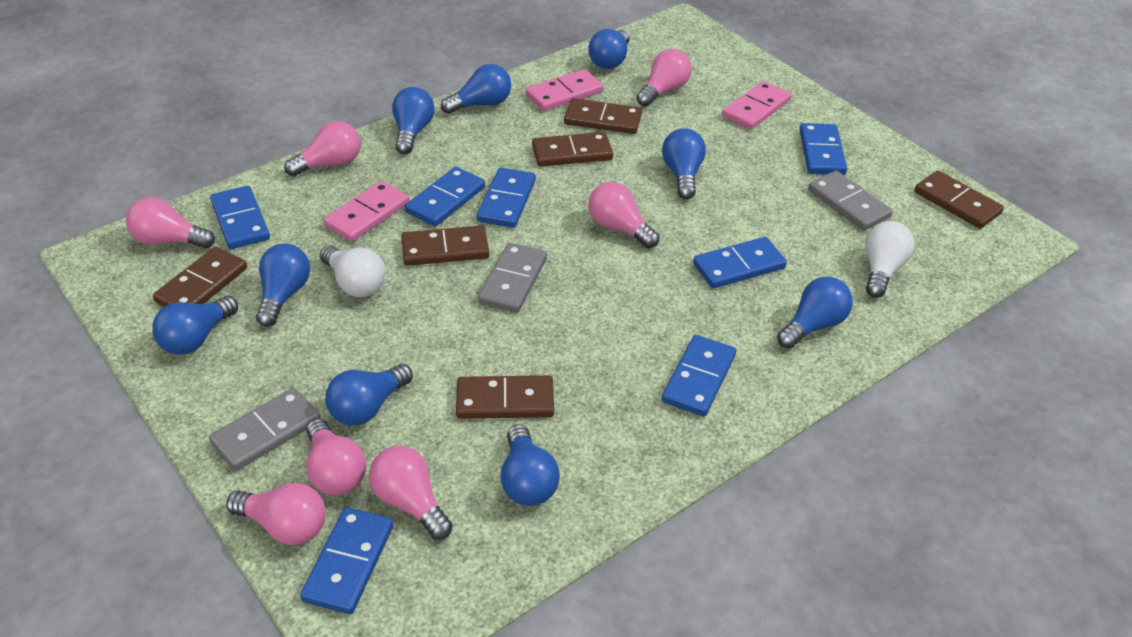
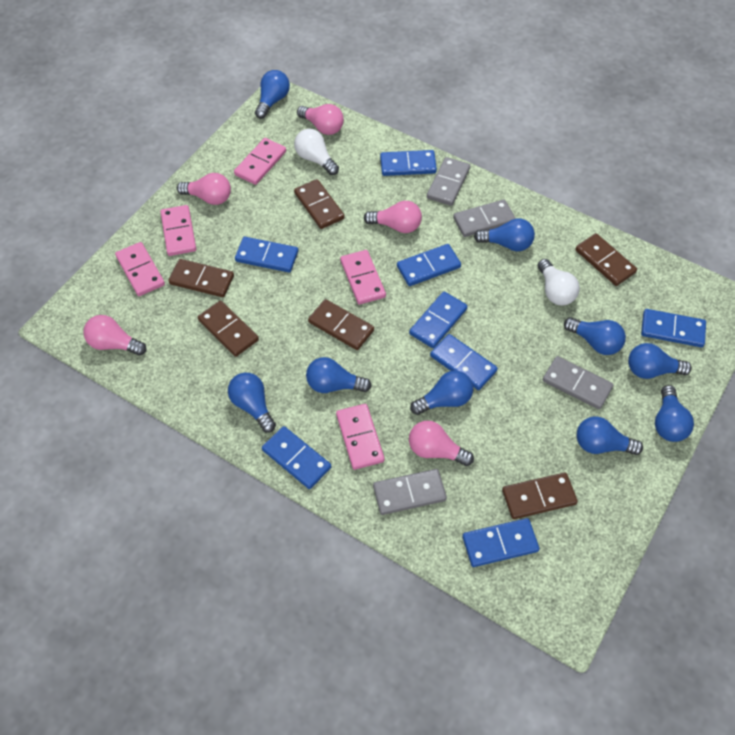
blue domino: 7 -> 8
grey domino: 3 -> 4
pink domino: 3 -> 5
pink light bulb: 7 -> 5

